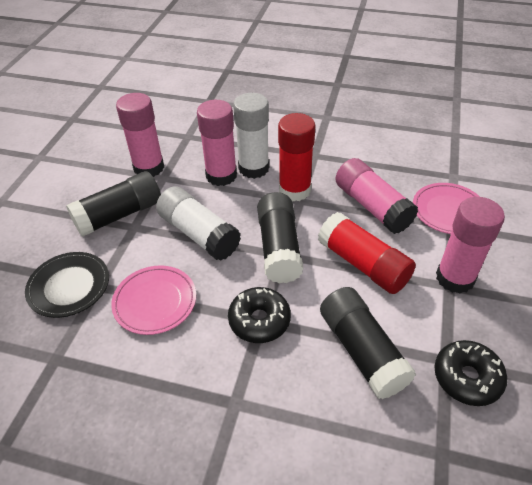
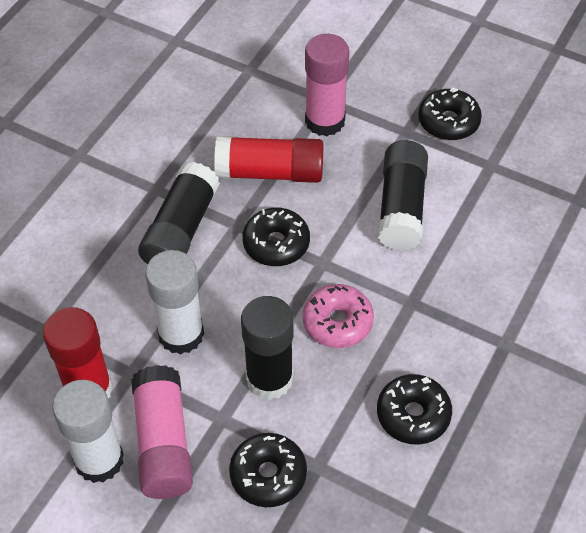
black donut: 2 -> 4
black plate: 1 -> 0
pink donut: 0 -> 1
pink glue stick: 4 -> 2
pink plate: 2 -> 0

